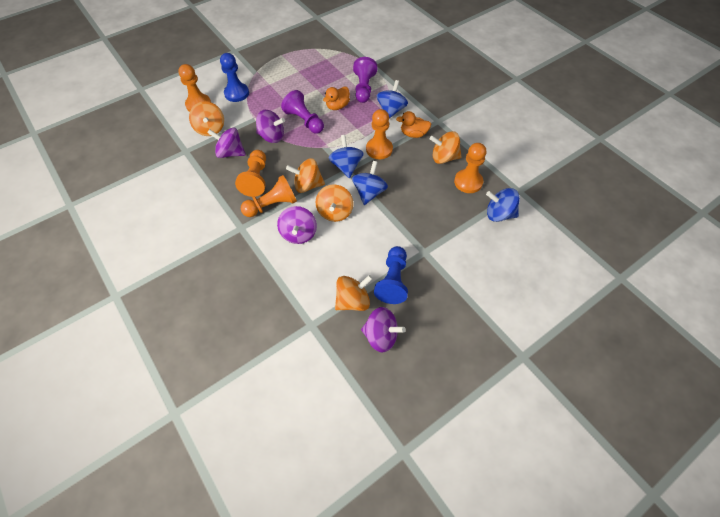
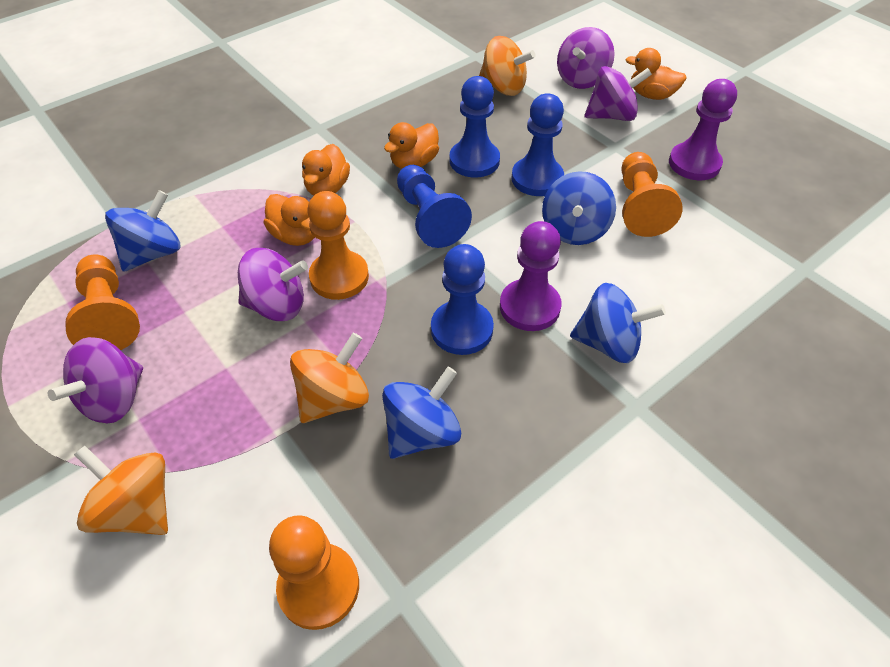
blue pawn: 2 -> 4
orange duck: 2 -> 4
orange pawn: 5 -> 4
orange spinning top: 5 -> 3

